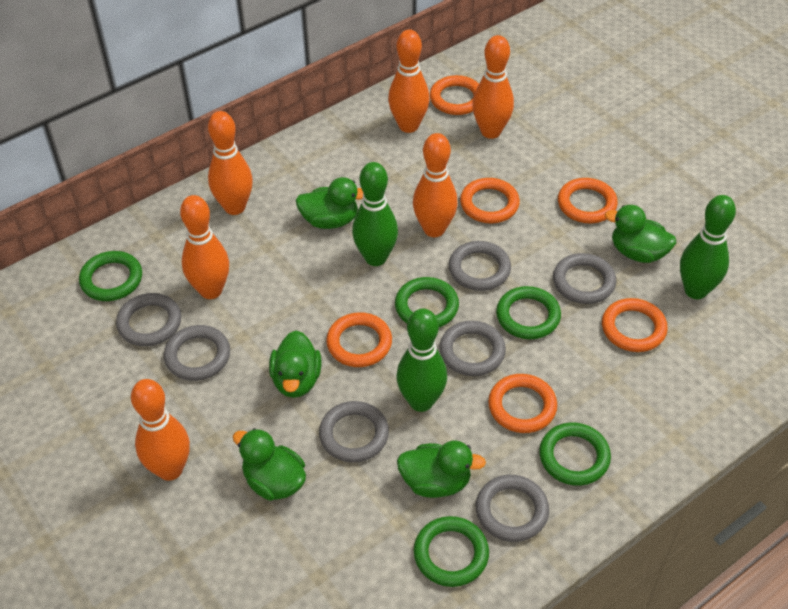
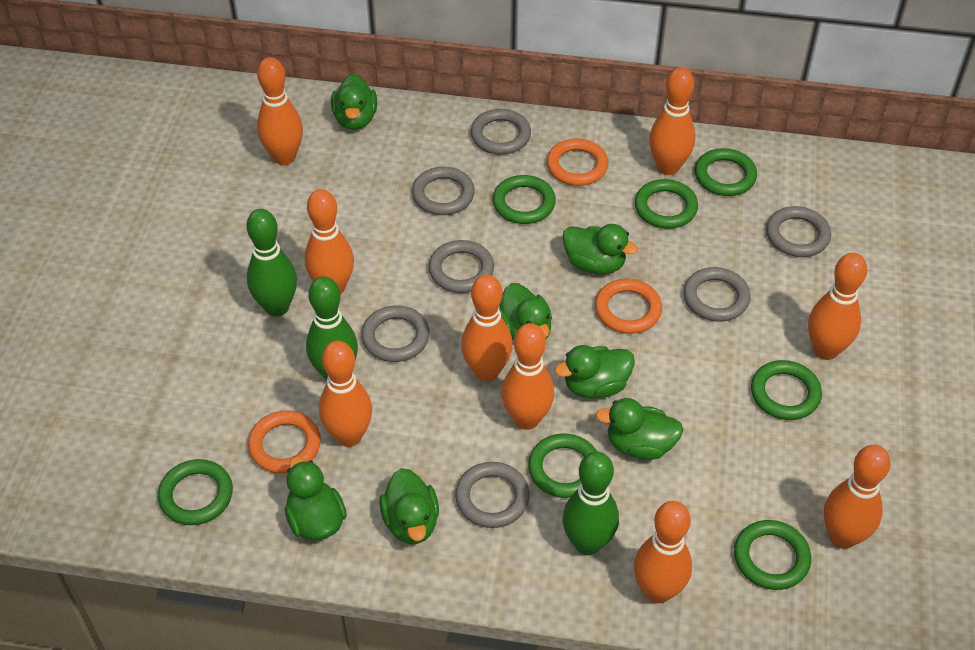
green duck: 5 -> 7
green ring: 5 -> 7
orange bowling pin: 6 -> 9
orange ring: 6 -> 3

